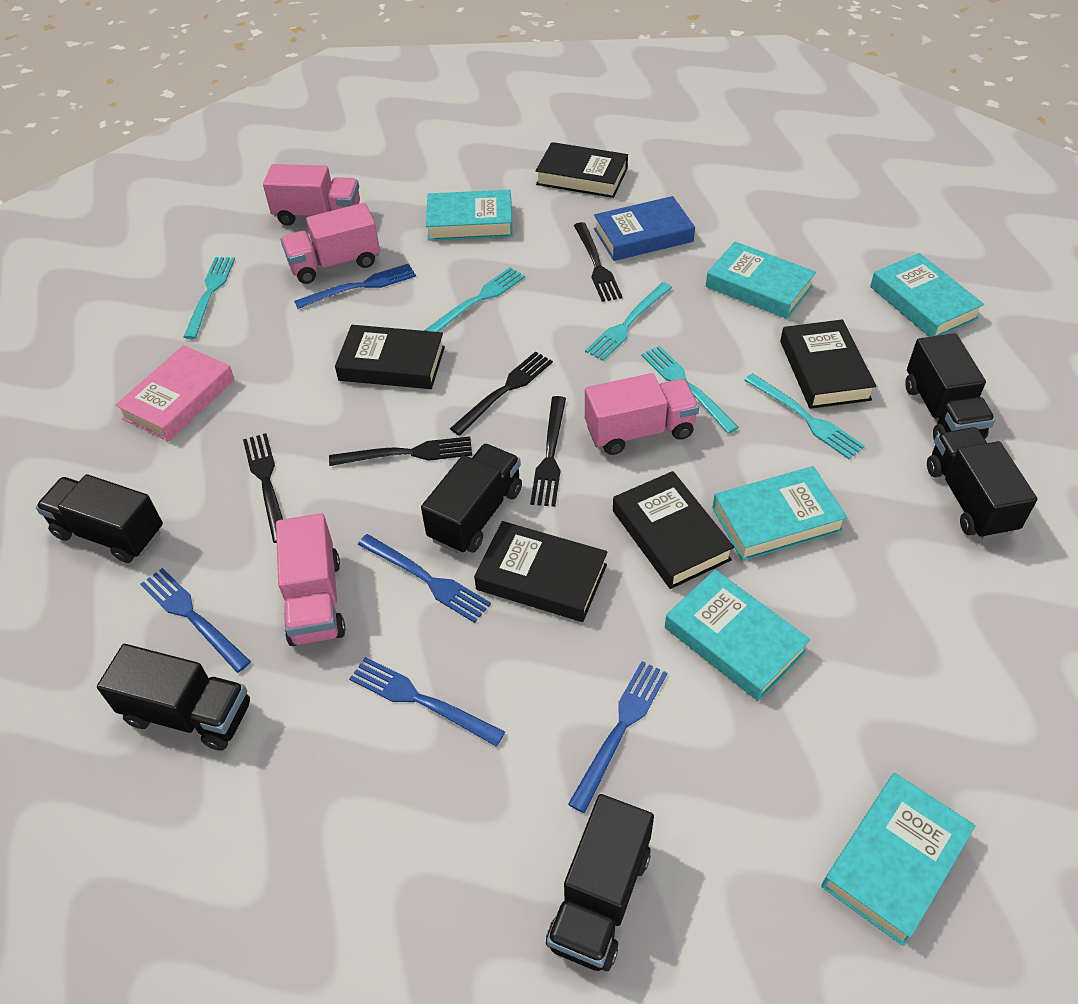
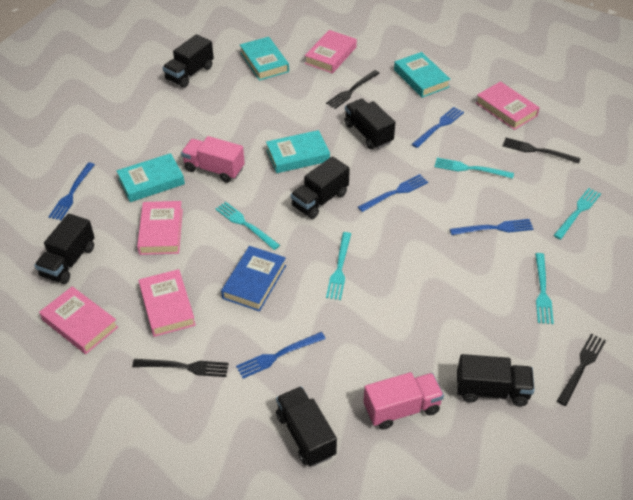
black book: 5 -> 0
black fork: 5 -> 4
pink book: 1 -> 5
pink truck: 4 -> 2
turquoise book: 6 -> 4

